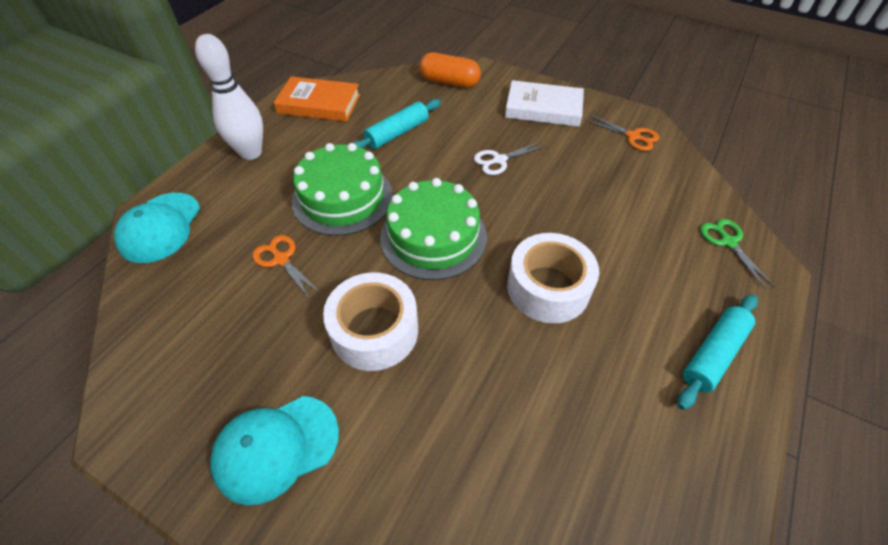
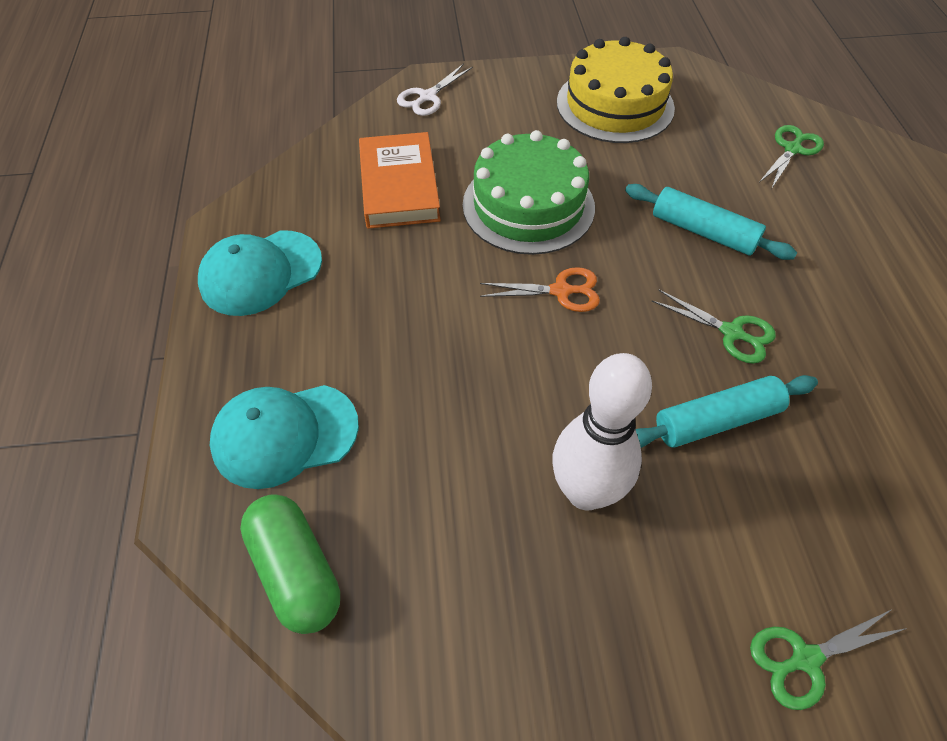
green cake: 2 -> 1
green capsule: 0 -> 1
green scissors: 1 -> 3
orange capsule: 1 -> 0
orange scissors: 2 -> 1
white book: 1 -> 0
white tape: 2 -> 0
yellow cake: 0 -> 1

